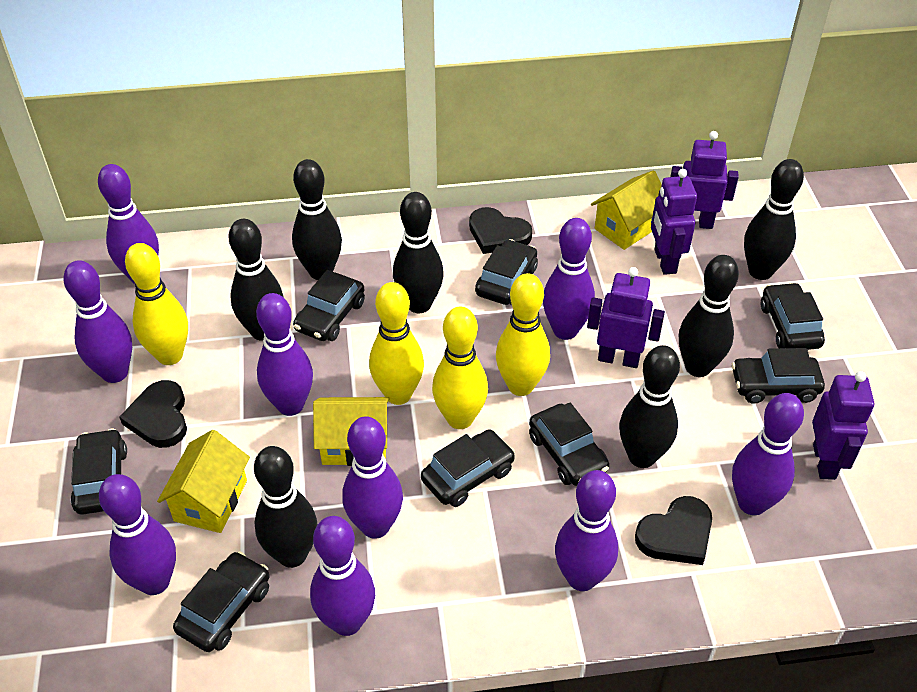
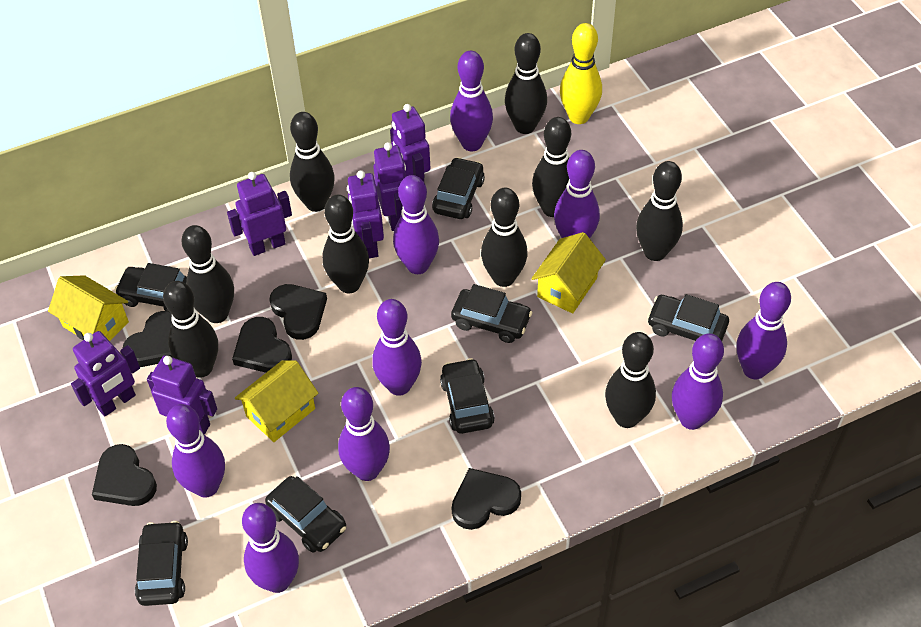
black bowling pin: 7 -> 9
black car: 8 -> 7
black heart: 3 -> 5
purple robot: 4 -> 6
yellow bowling pin: 4 -> 1

